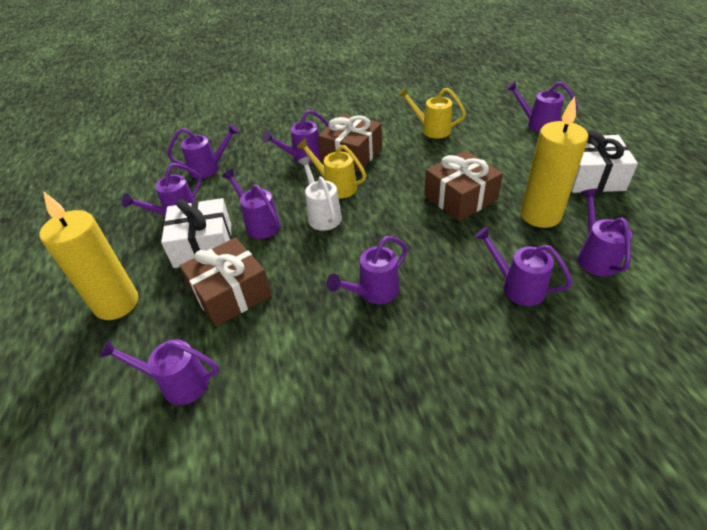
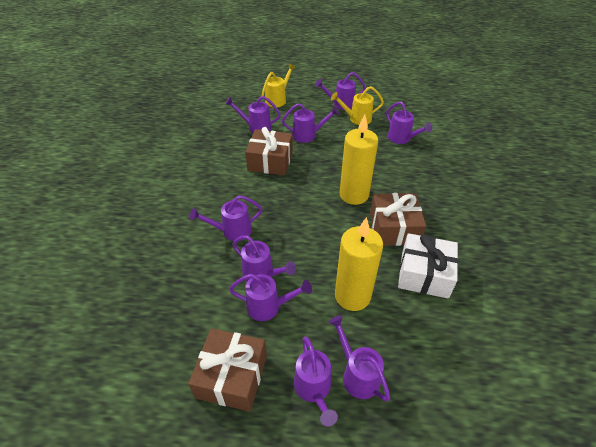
white gift: 2 -> 1
white watering can: 1 -> 0

